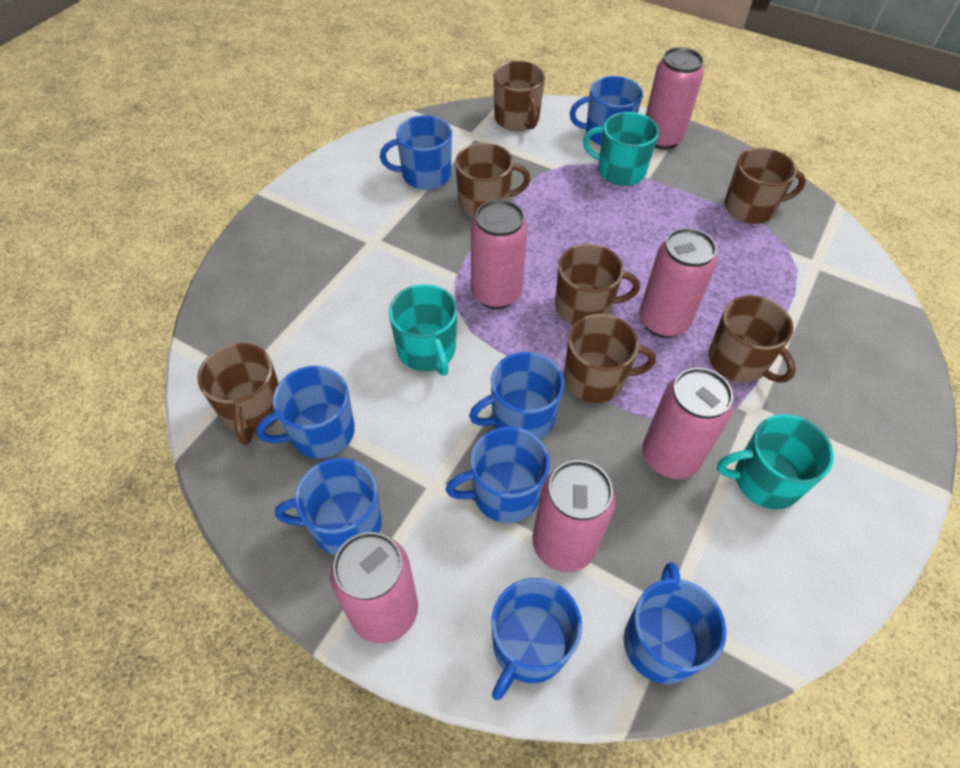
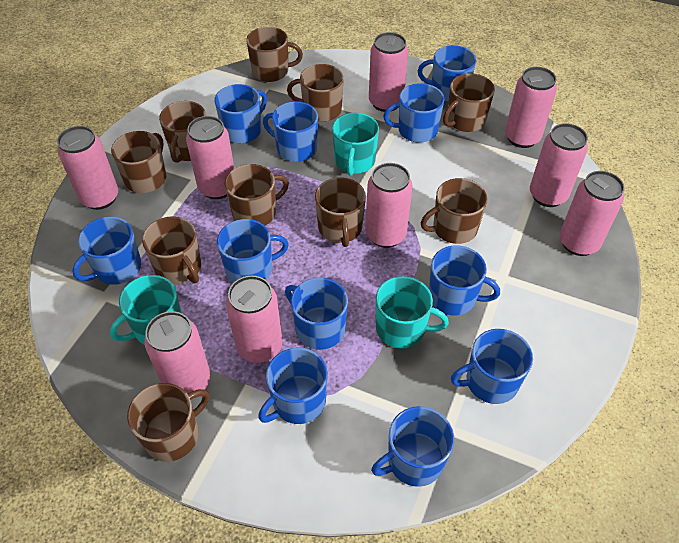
blue mug: 8 -> 11
brown mug: 7 -> 10
pink can: 6 -> 9

